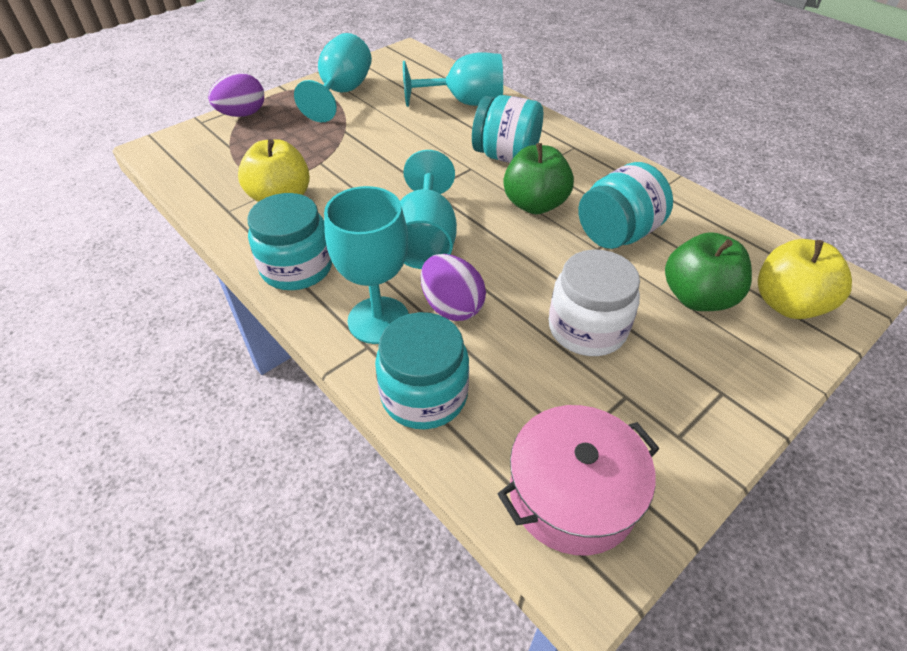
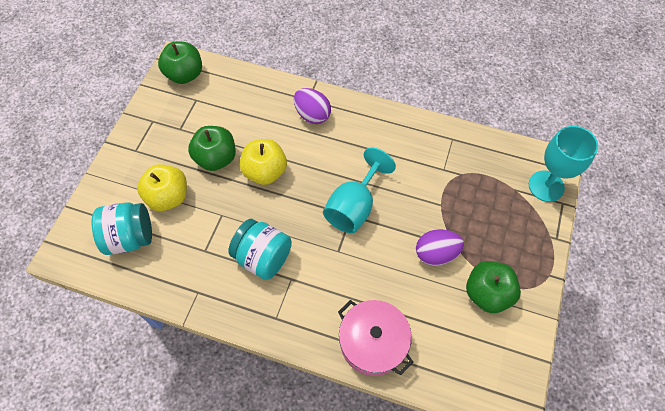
green apple: 2 -> 3
turquoise goblet: 4 -> 2
turquoise jar: 4 -> 2
white jar: 1 -> 0

